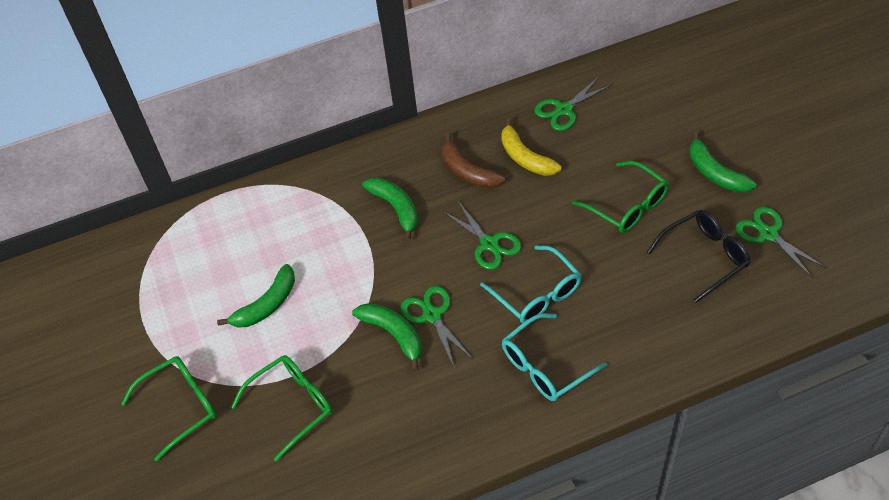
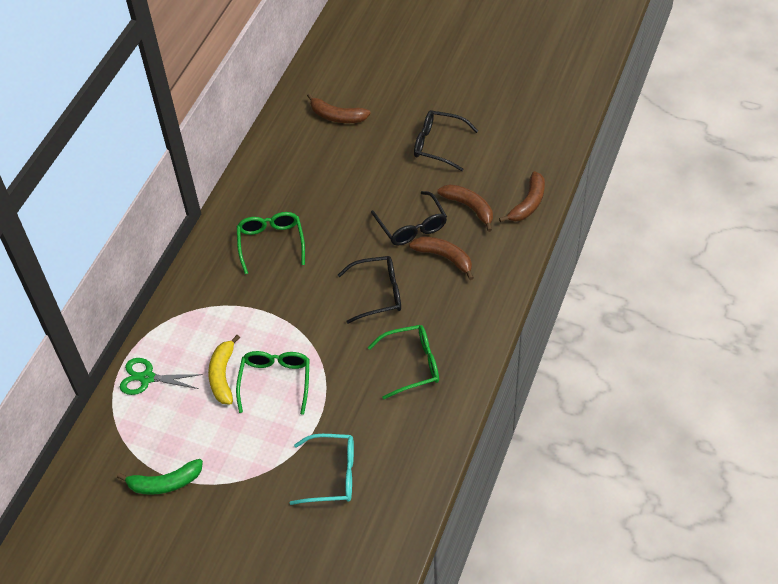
black glasses: 1 -> 3
brown banana: 1 -> 4
green banana: 4 -> 1
green scissors: 4 -> 1
turquoise glasses: 2 -> 1

